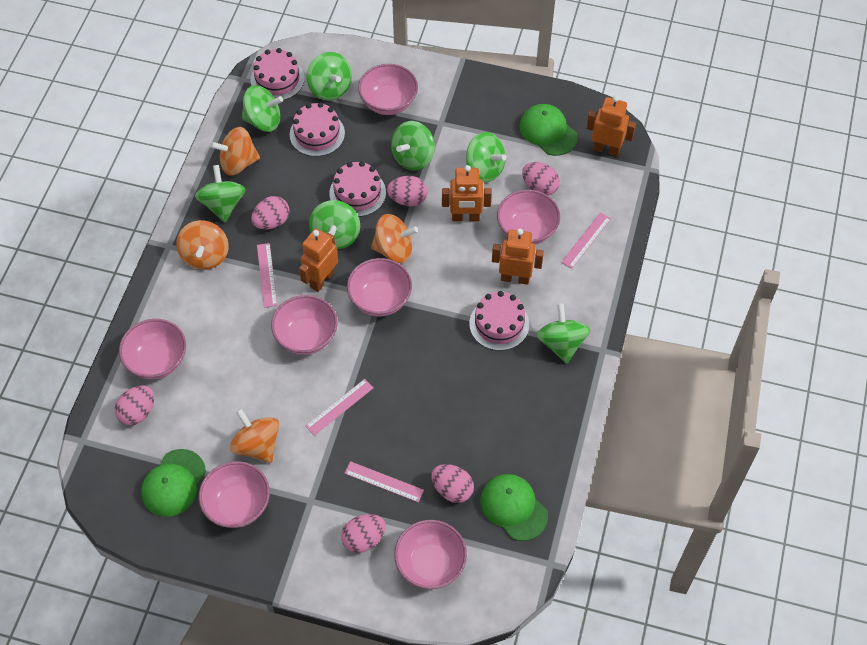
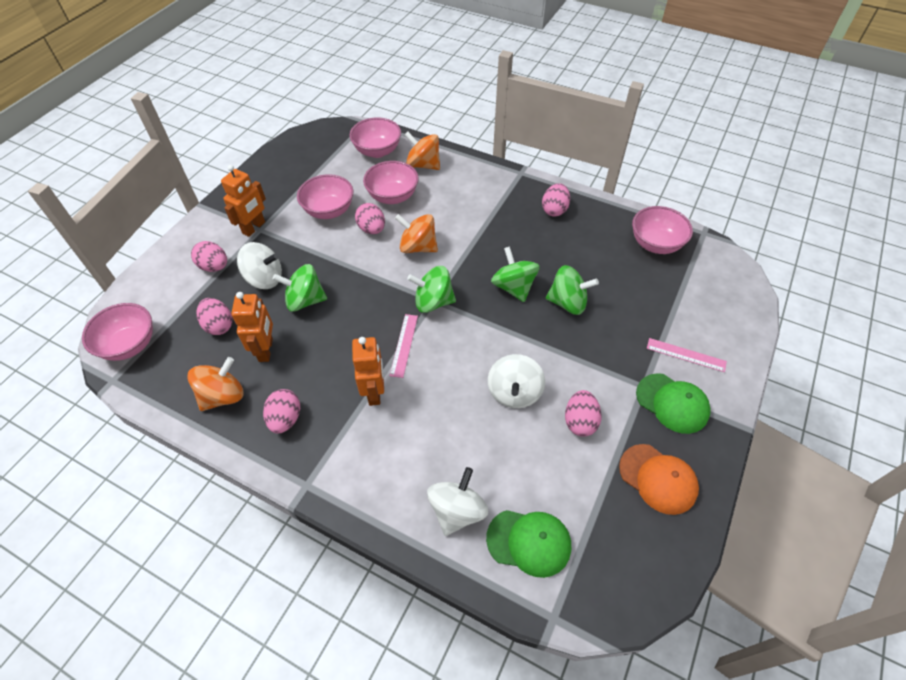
green cap: 3 -> 2
green spinning top: 7 -> 4
orange cap: 0 -> 1
orange robot: 4 -> 3
orange spinning top: 4 -> 3
pink bowl: 7 -> 5
pink cake: 4 -> 0
pink ruler: 4 -> 2
white spinning top: 0 -> 3

